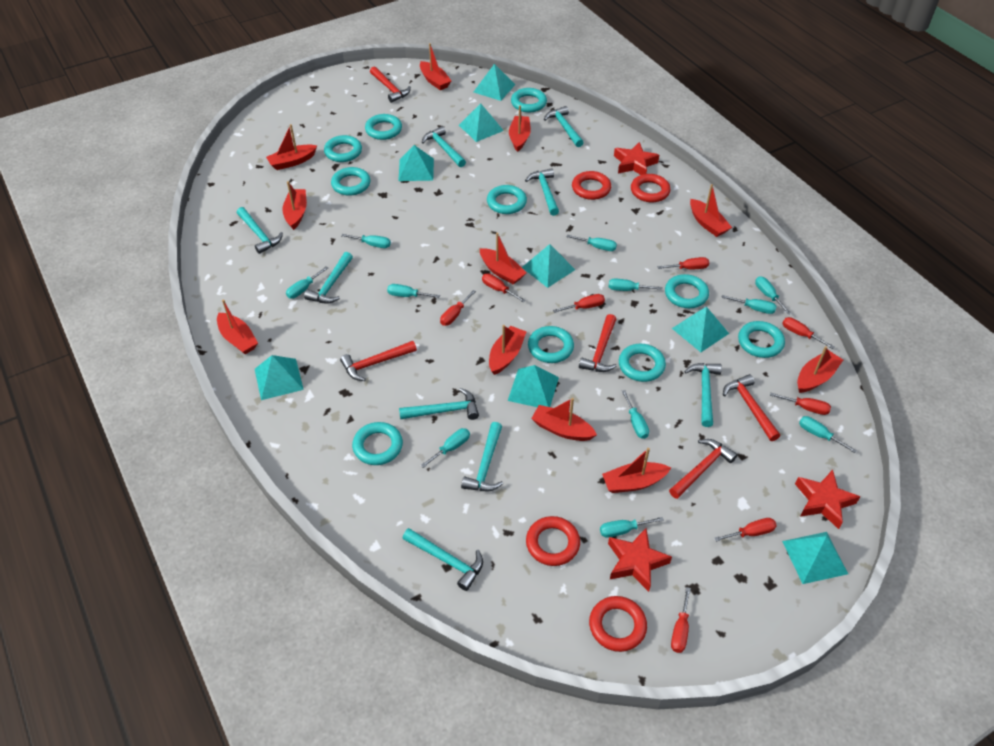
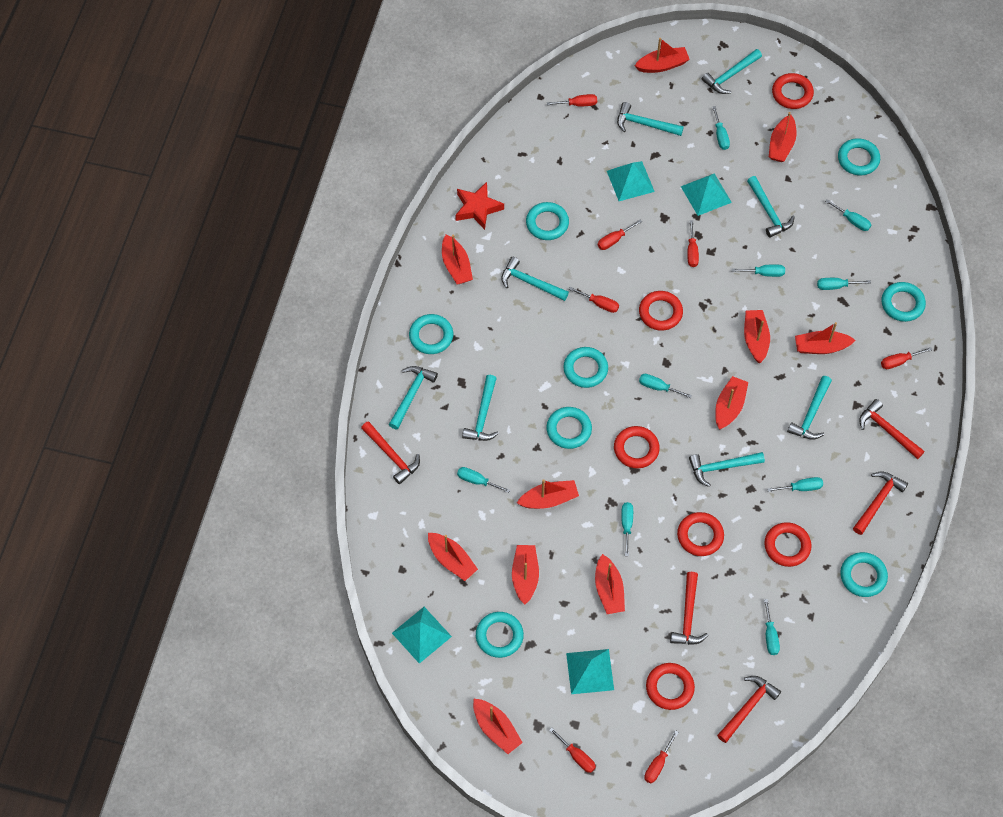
red ring: 4 -> 6
red screwdriver: 8 -> 7
red star: 3 -> 1
turquoise hammer: 9 -> 8
turquoise pyramid: 8 -> 4
turquoise ring: 10 -> 8
turquoise screwdriver: 11 -> 9

